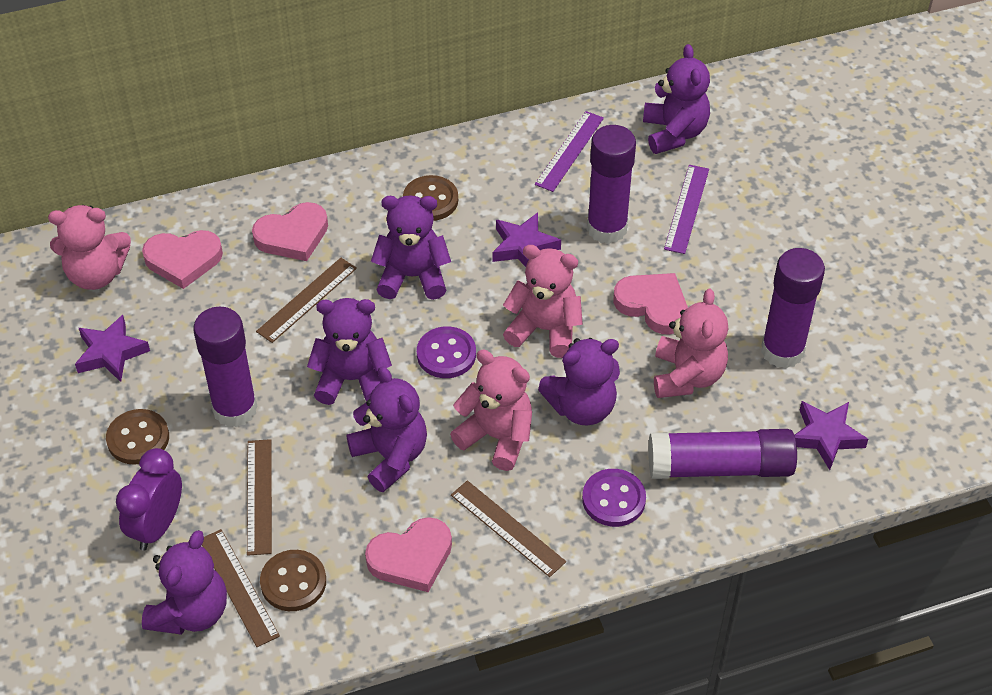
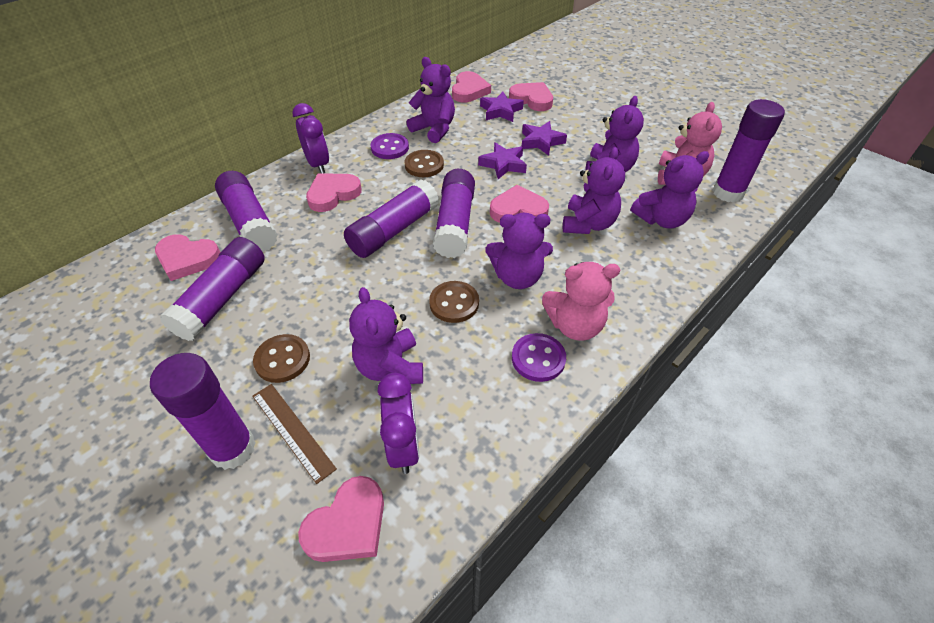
brown ruler: 4 -> 1
pink heart: 4 -> 6
pink teddy bear: 4 -> 2
purple clock: 1 -> 2
purple glue stick: 4 -> 6
purple ruler: 2 -> 0

